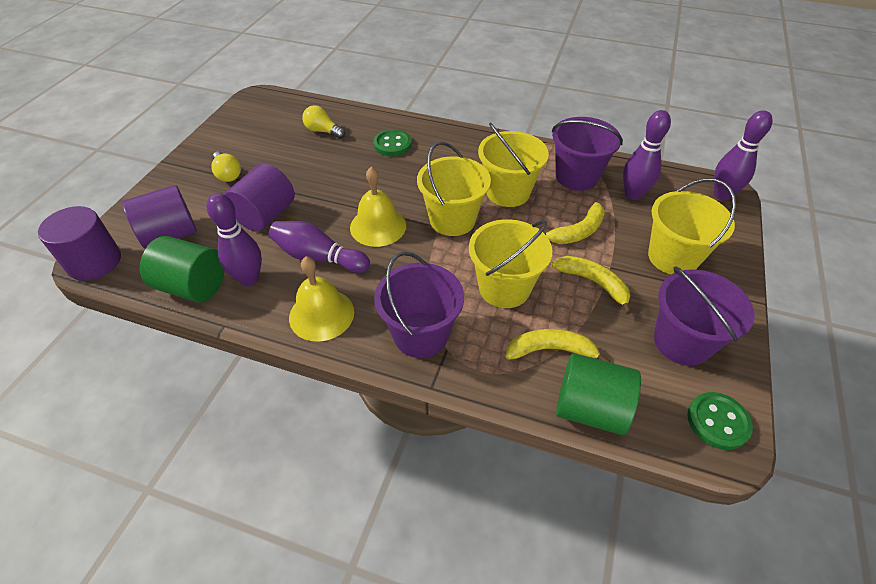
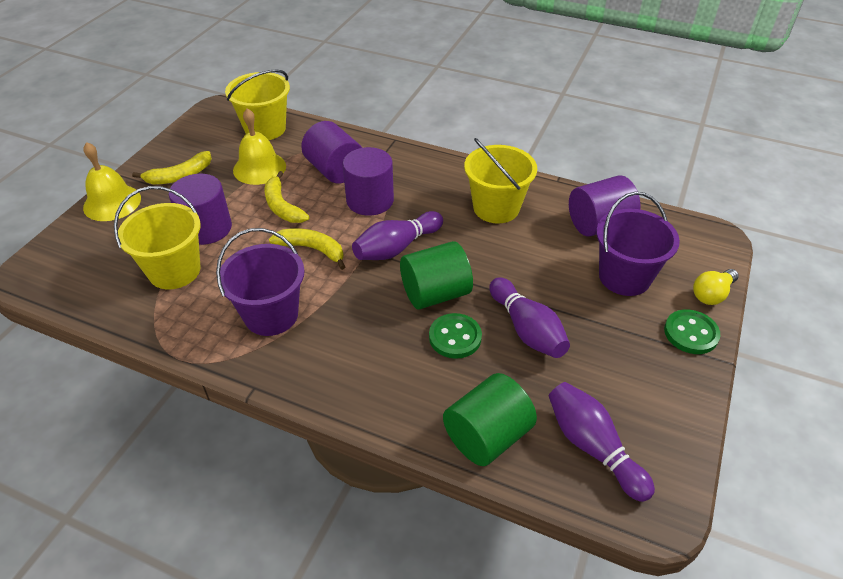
purple bowling pin: 4 -> 3
purple bucket: 3 -> 2
purple cylinder: 3 -> 4
yellow bucket: 4 -> 3
yellow light bulb: 2 -> 1

